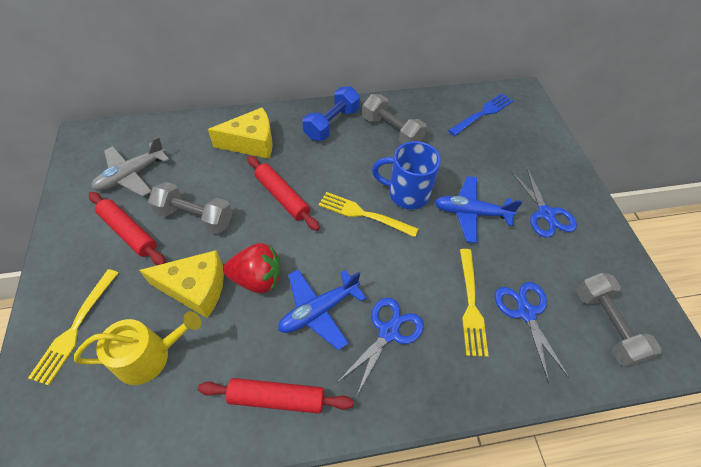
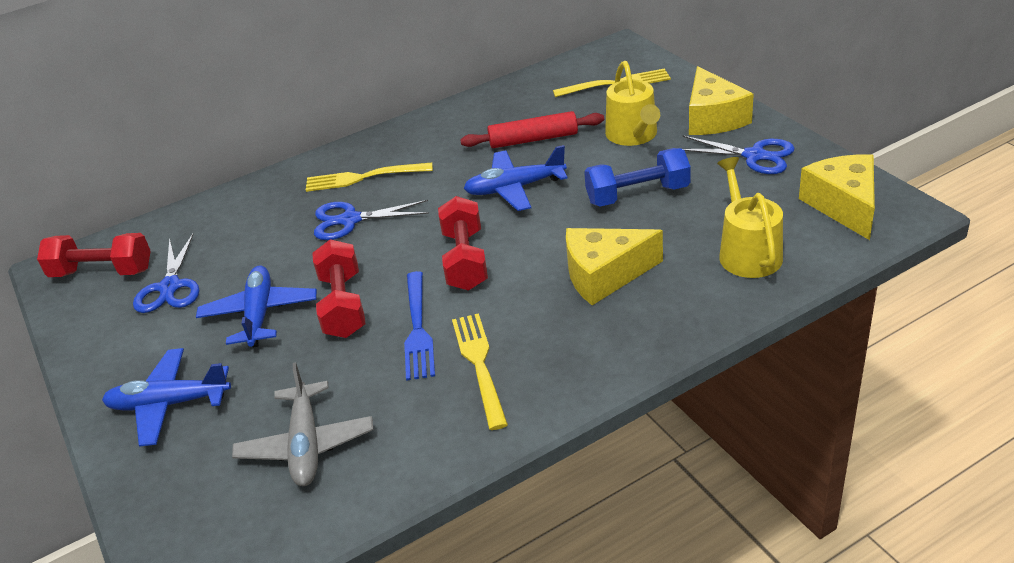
blue mug: 1 -> 0
blue plane: 2 -> 3
grey dumbbell: 3 -> 0
red dumbbell: 0 -> 3
red rolling pin: 3 -> 1
red strawberry: 1 -> 0
yellow cheese: 2 -> 3
yellow watering can: 1 -> 2

